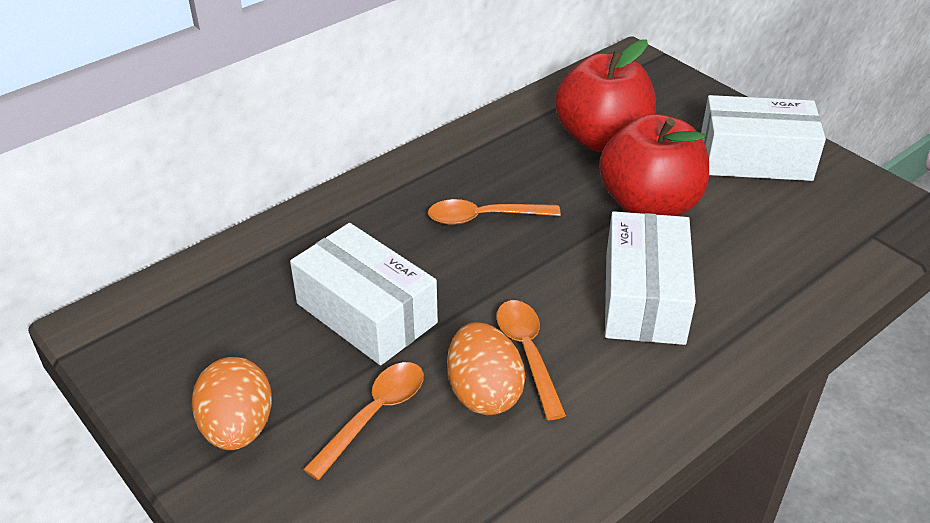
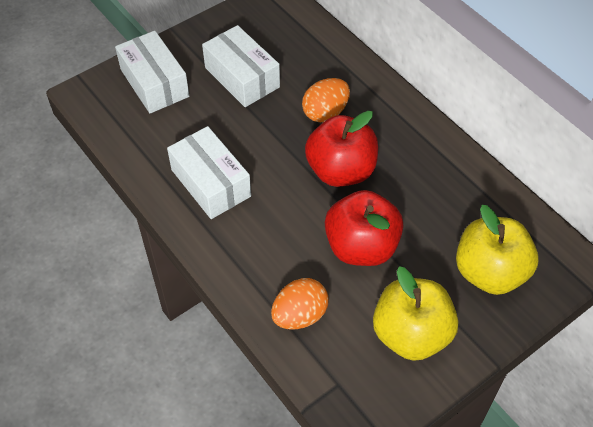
orange spoon: 3 -> 0
yellow apple: 0 -> 2

